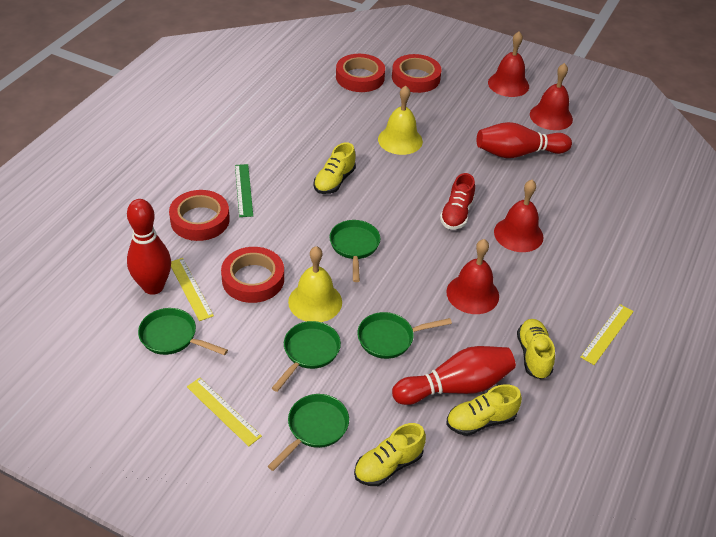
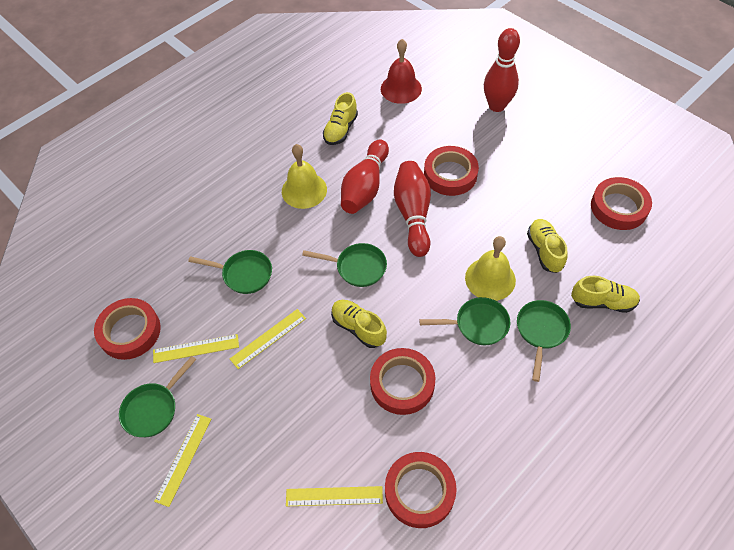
green ruler: 1 -> 0
red bell: 4 -> 1
red shoe: 1 -> 0
red tape: 4 -> 5
yellow ruler: 3 -> 4

